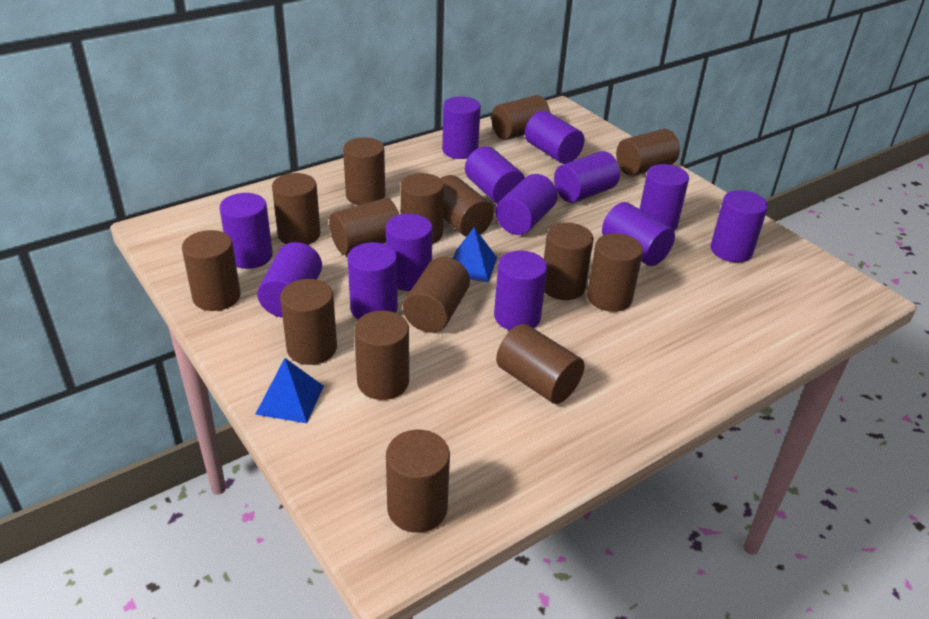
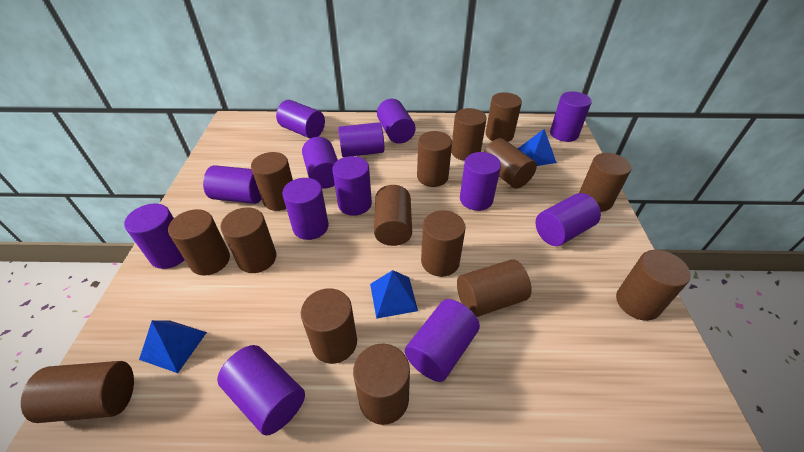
blue pyramid: 2 -> 3

